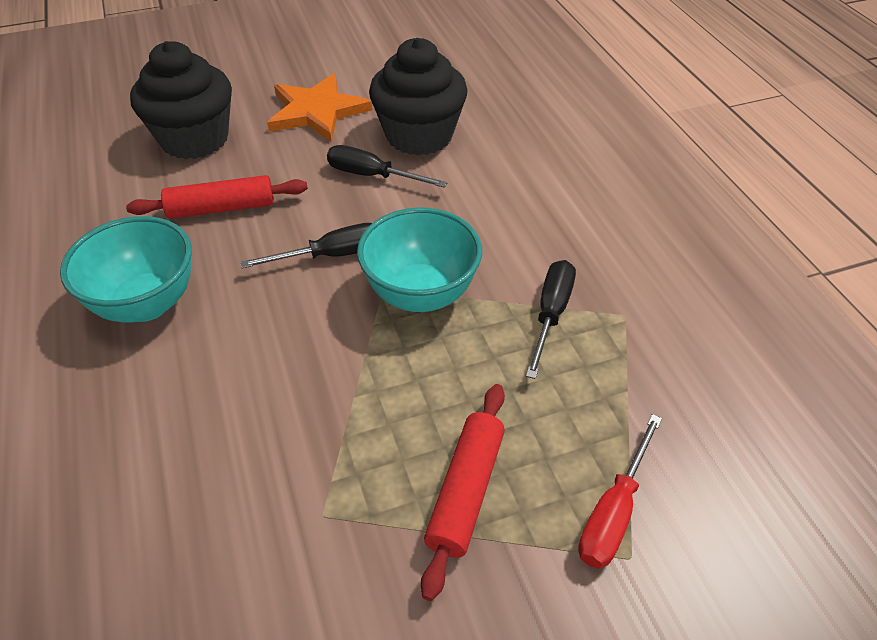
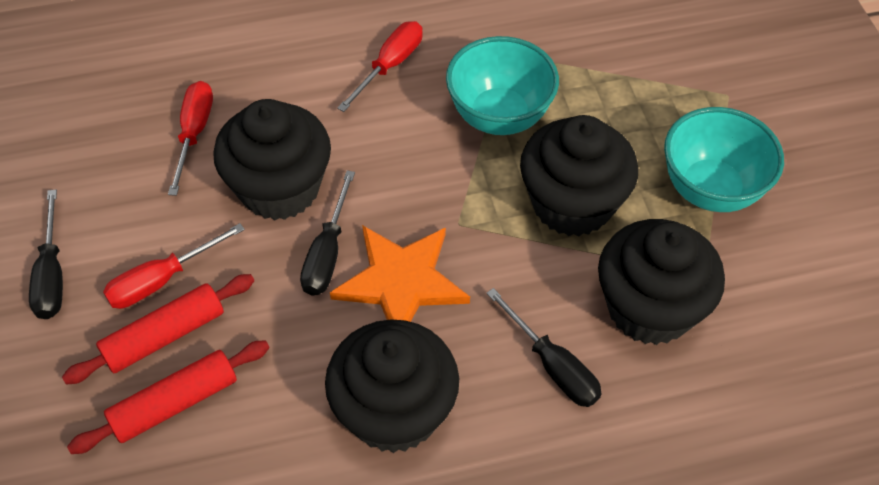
black cupcake: 2 -> 4
red screwdriver: 1 -> 3

